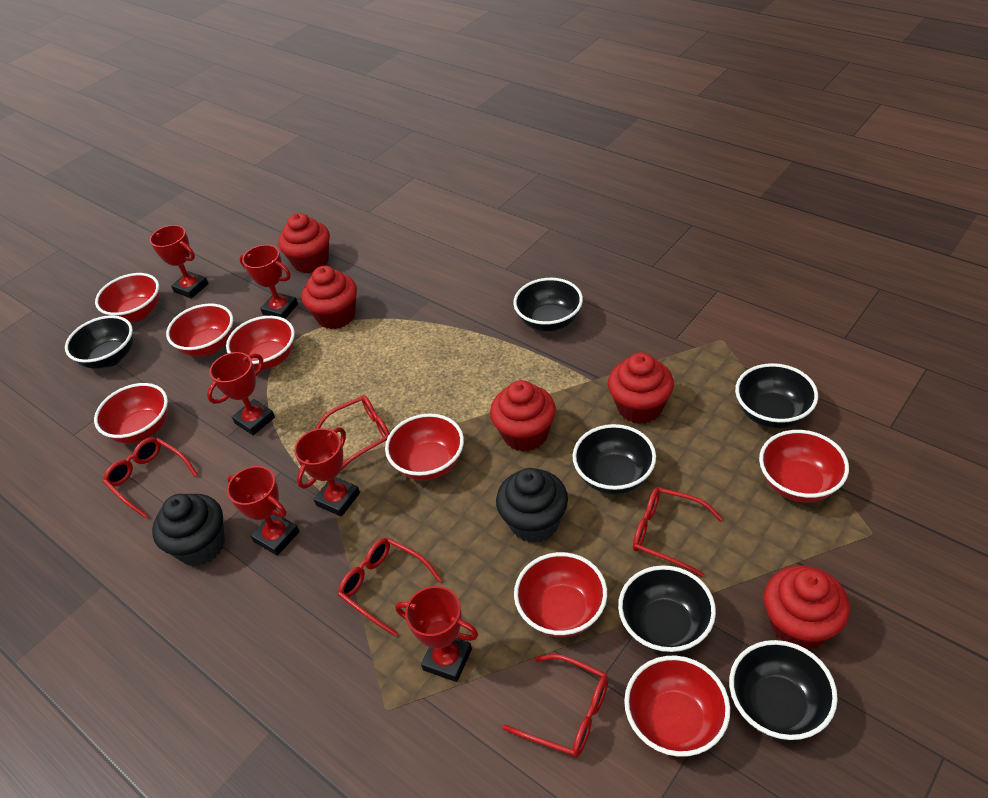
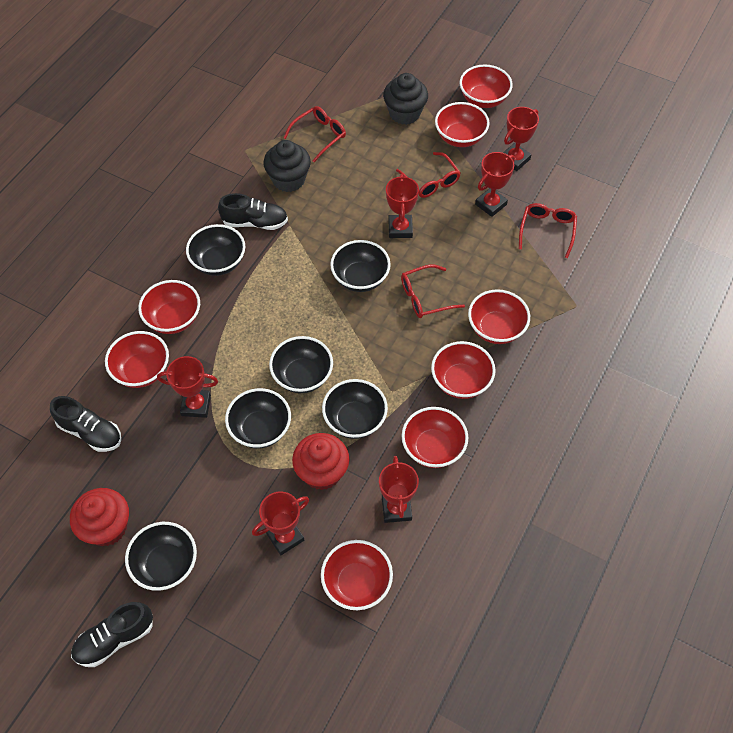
black shoe: 0 -> 3
red cupcake: 5 -> 2
red glasses: 5 -> 4

